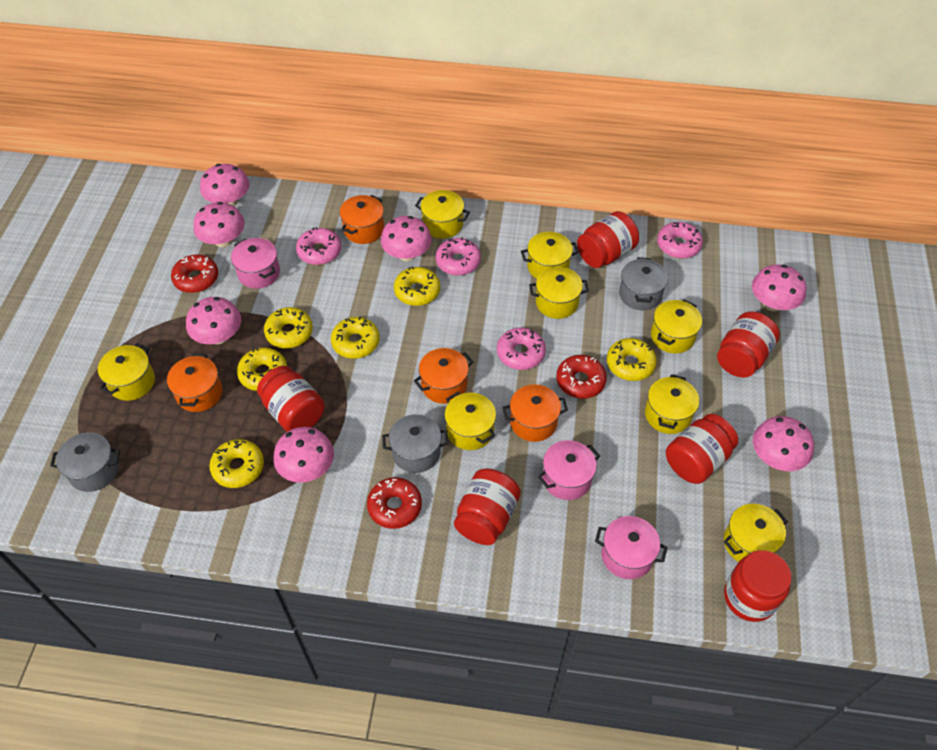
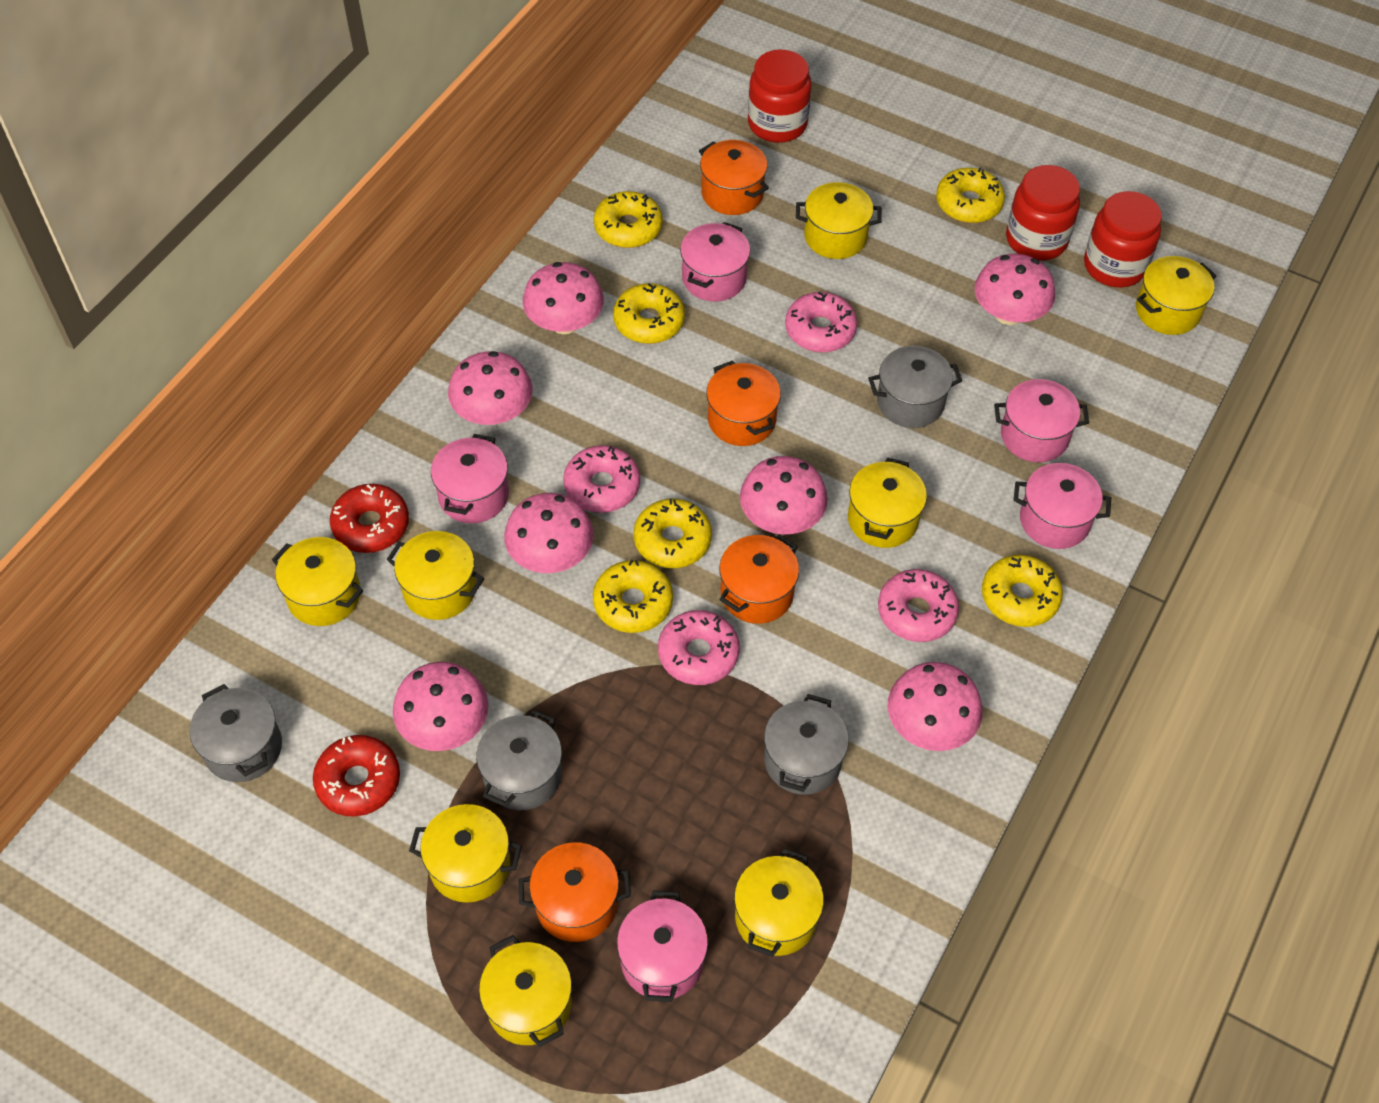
grey pot: 3 -> 4
pink pot: 3 -> 5
red donut: 3 -> 2
red jar: 6 -> 3

